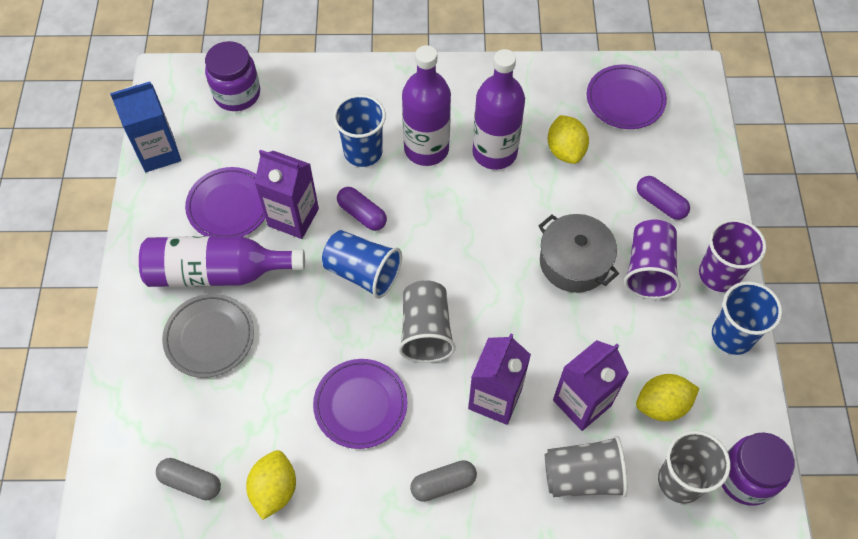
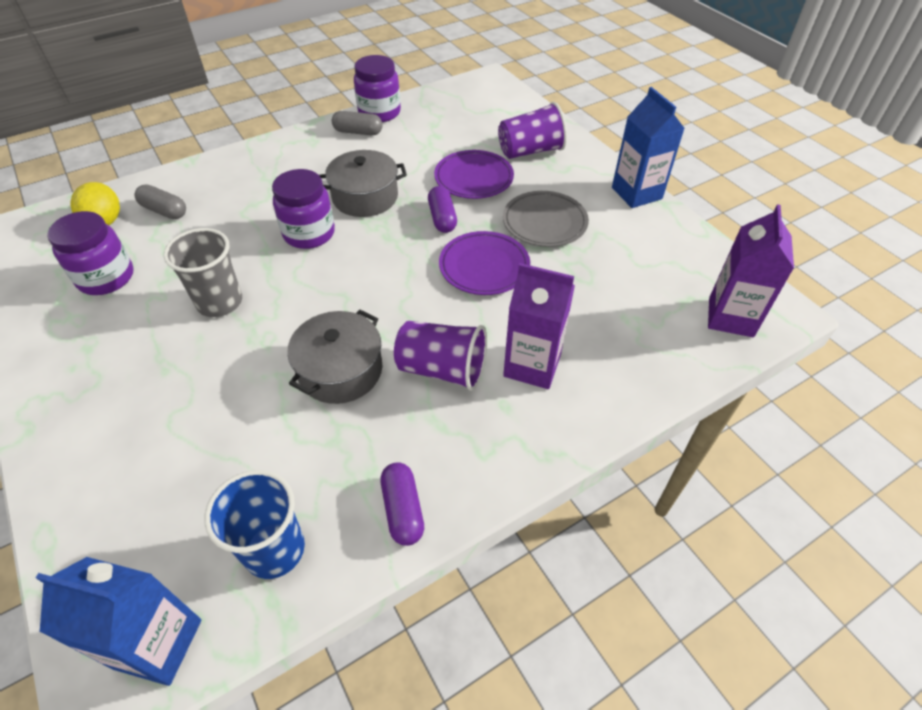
blue carton: 1 -> 2
blue cup: 3 -> 1
grey cup: 3 -> 1
grey pot: 1 -> 2
purple bottle: 3 -> 0
purple carton: 3 -> 2
purple jar: 2 -> 3
purple plate: 3 -> 2
yellow lemon: 3 -> 1

